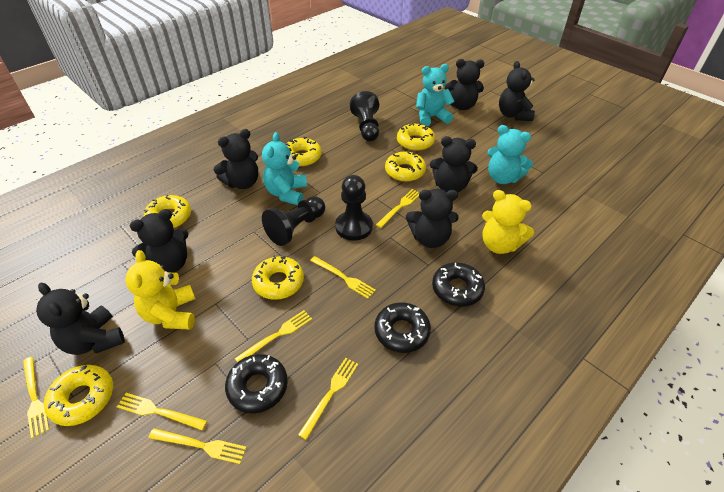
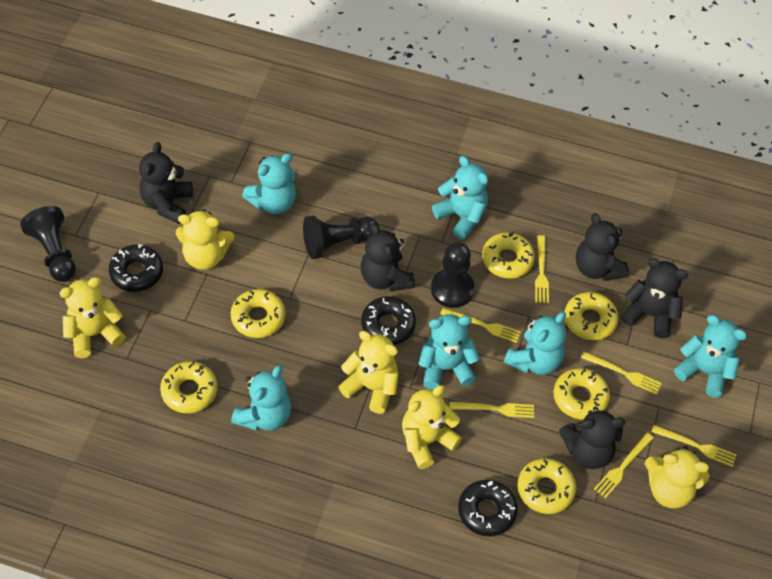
black teddy bear: 7 -> 5
turquoise teddy bear: 3 -> 6
yellow fork: 7 -> 6
yellow teddy bear: 2 -> 5

